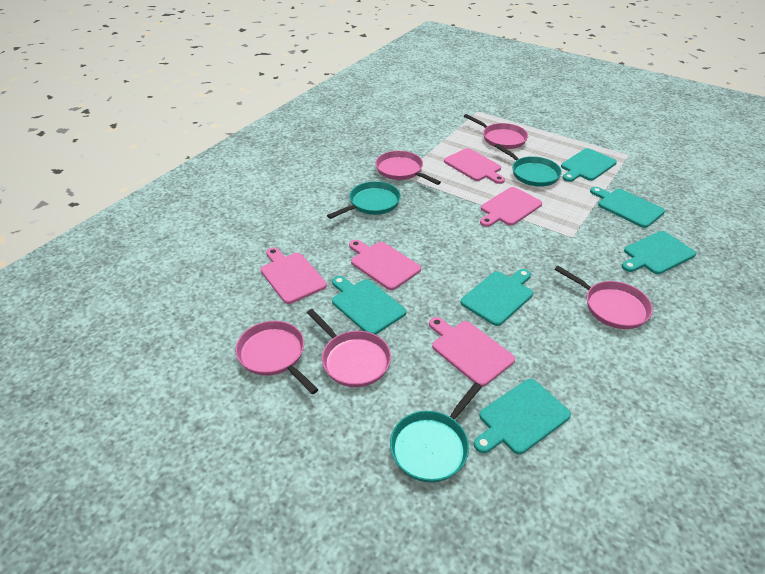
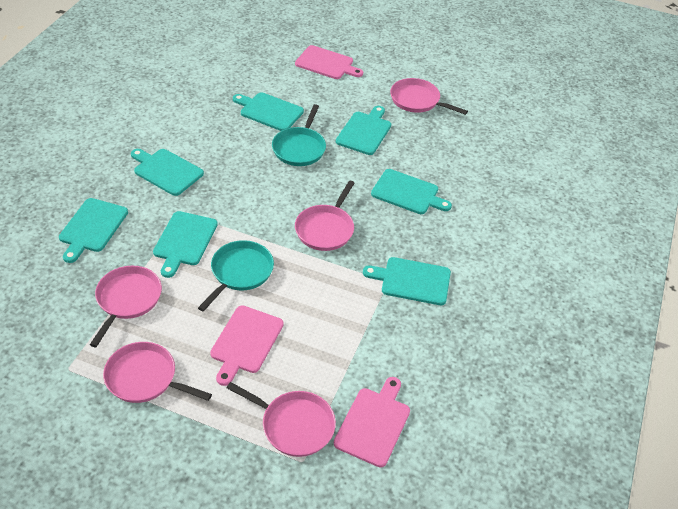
pink cutting board: 5 -> 3
turquoise cutting board: 6 -> 7
turquoise pan: 3 -> 2

